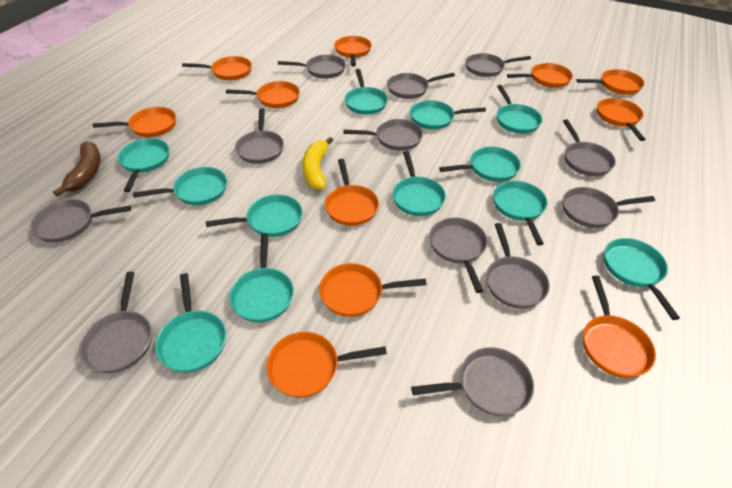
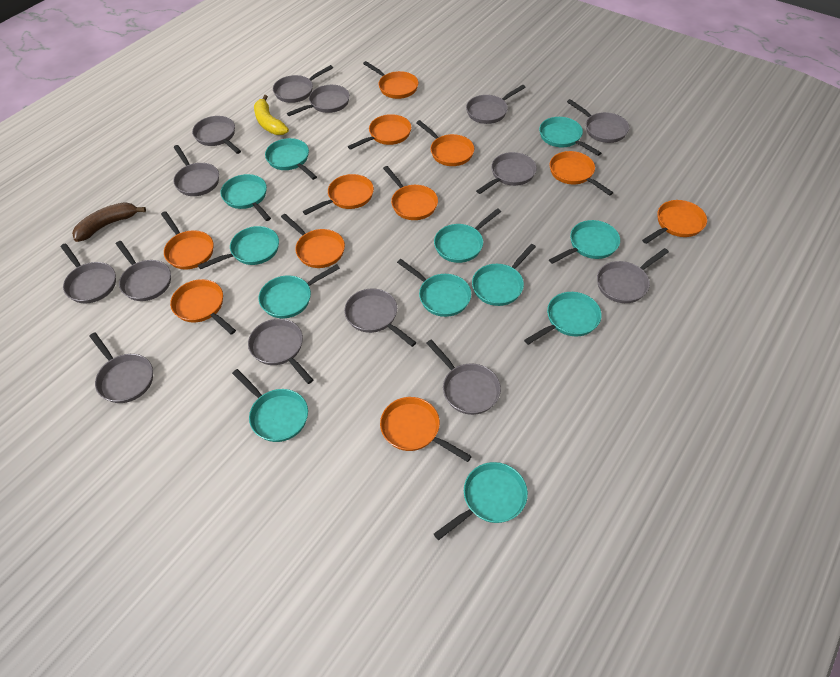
grey pan: 12 -> 14

